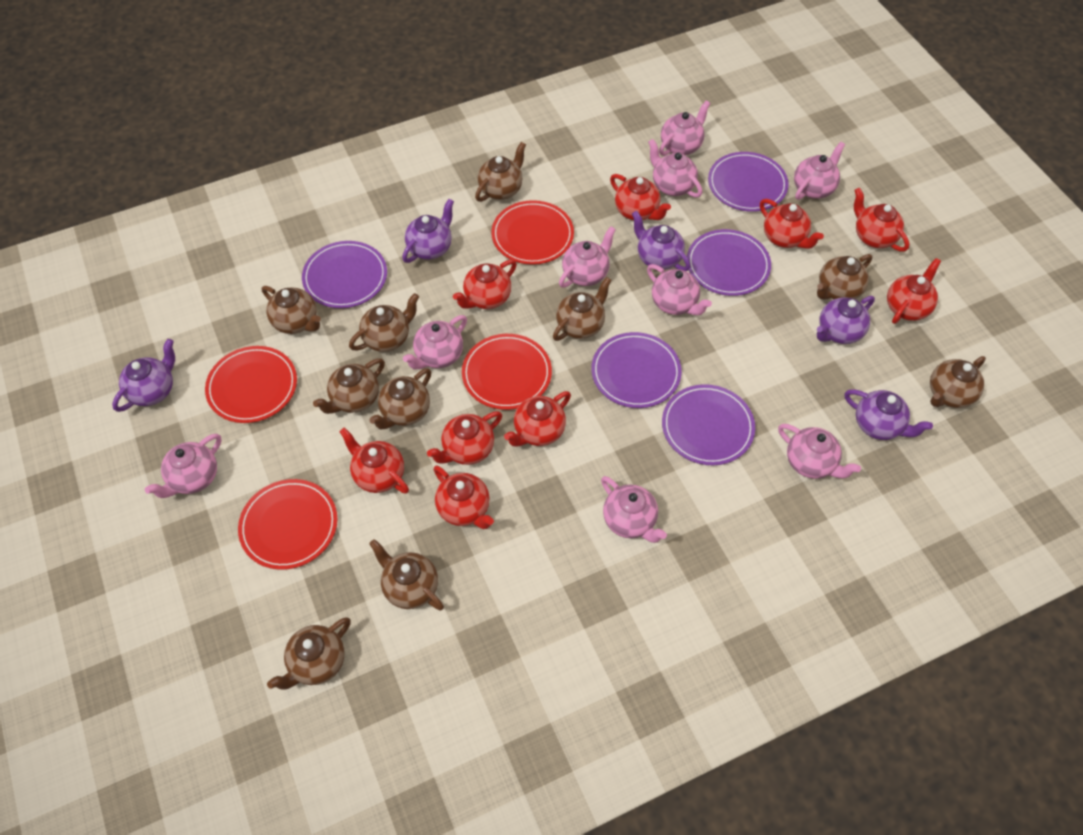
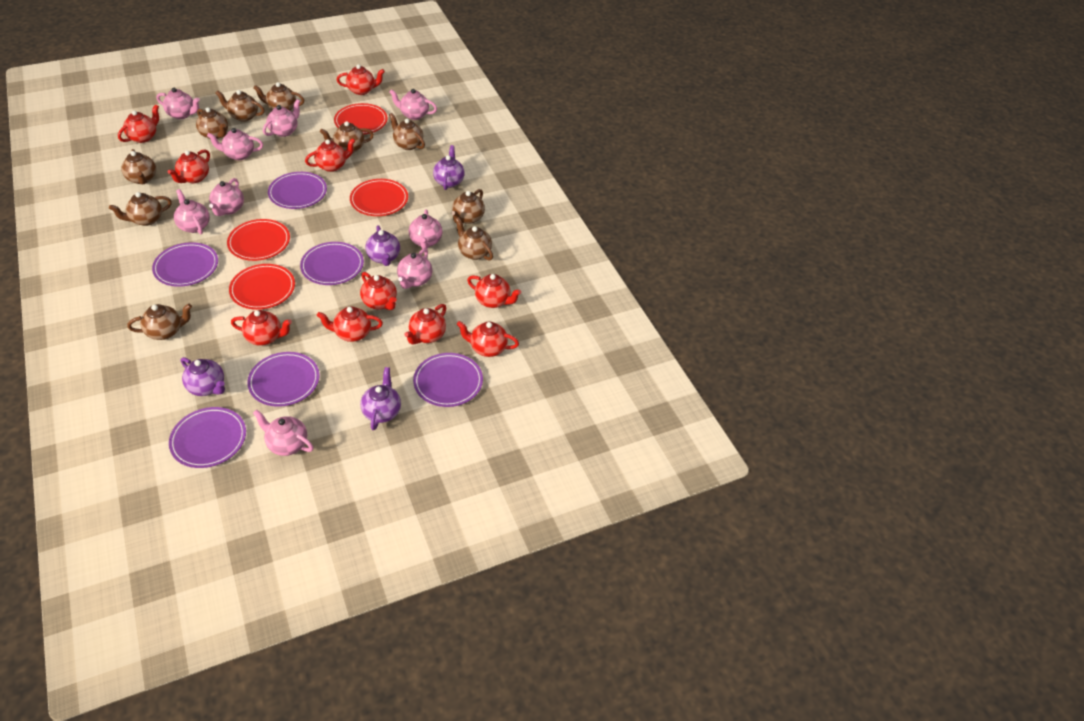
purple plate: 5 -> 6
purple teapot: 5 -> 4
red teapot: 9 -> 10

